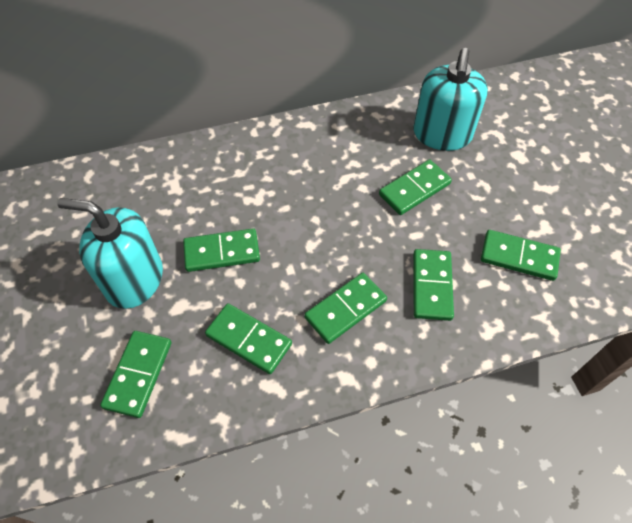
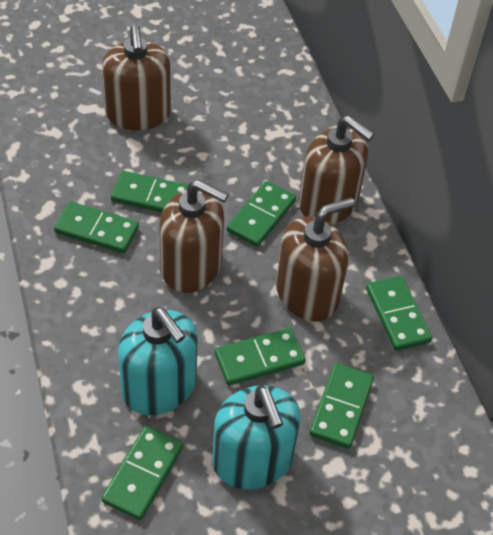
brown soap dispenser: 0 -> 4

